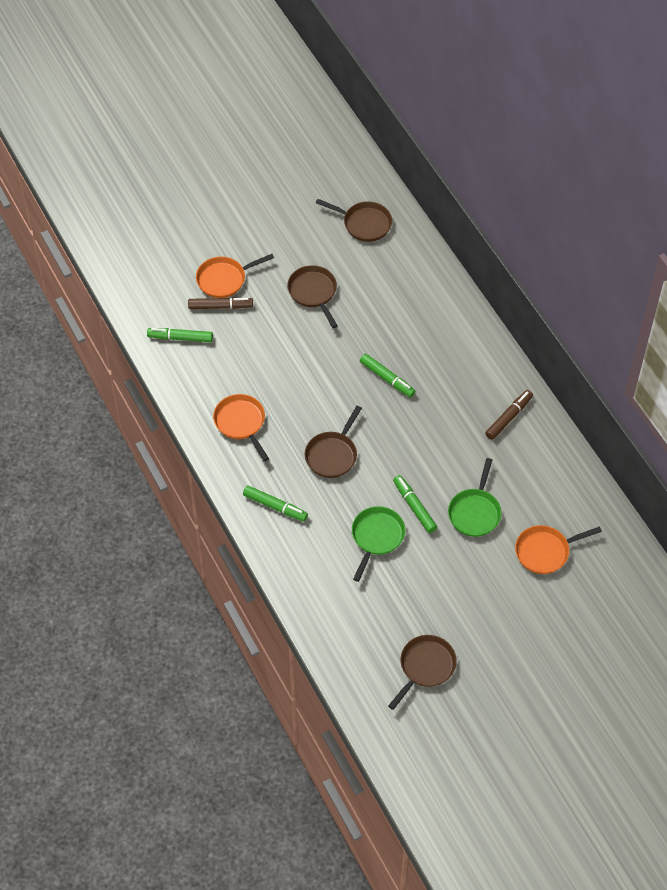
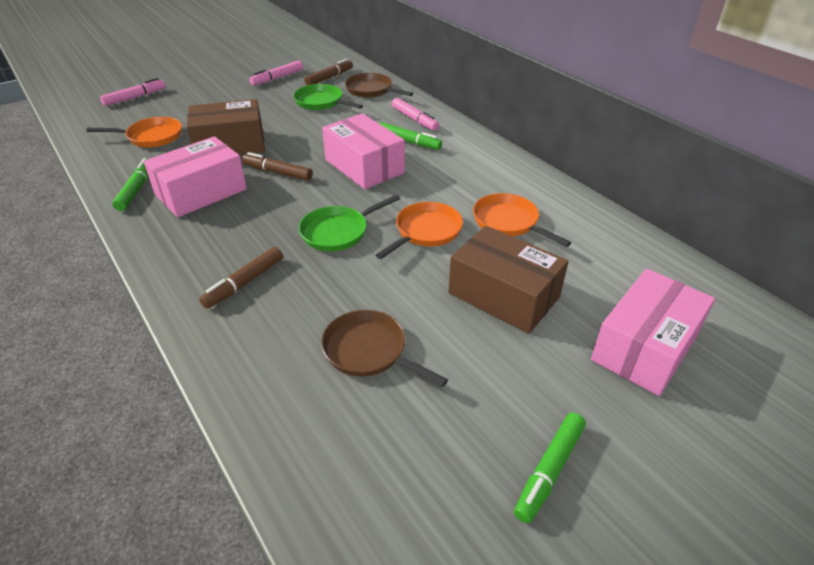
brown box: 0 -> 2
brown marker: 2 -> 3
brown pan: 4 -> 2
green marker: 4 -> 3
pink box: 0 -> 3
pink marker: 0 -> 3

